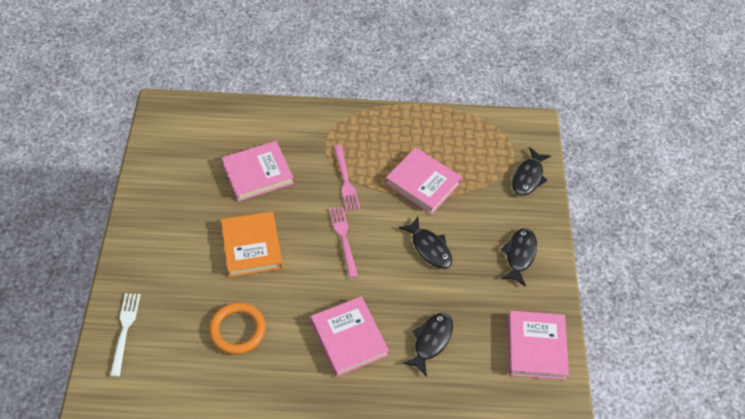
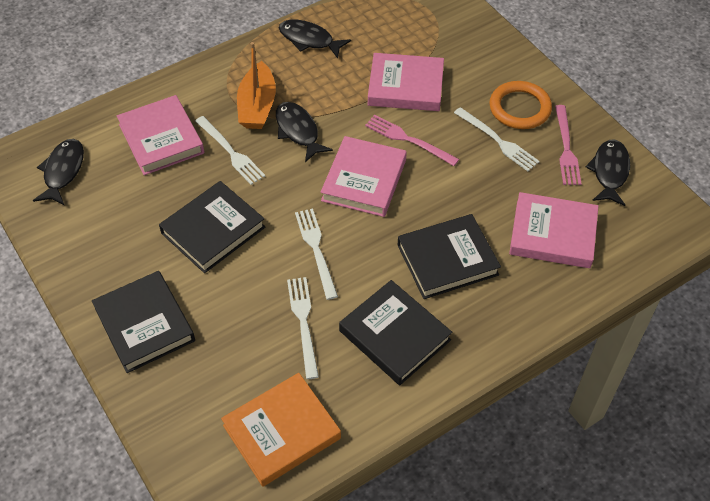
black book: 0 -> 4
orange boat: 0 -> 1
white fork: 1 -> 4

